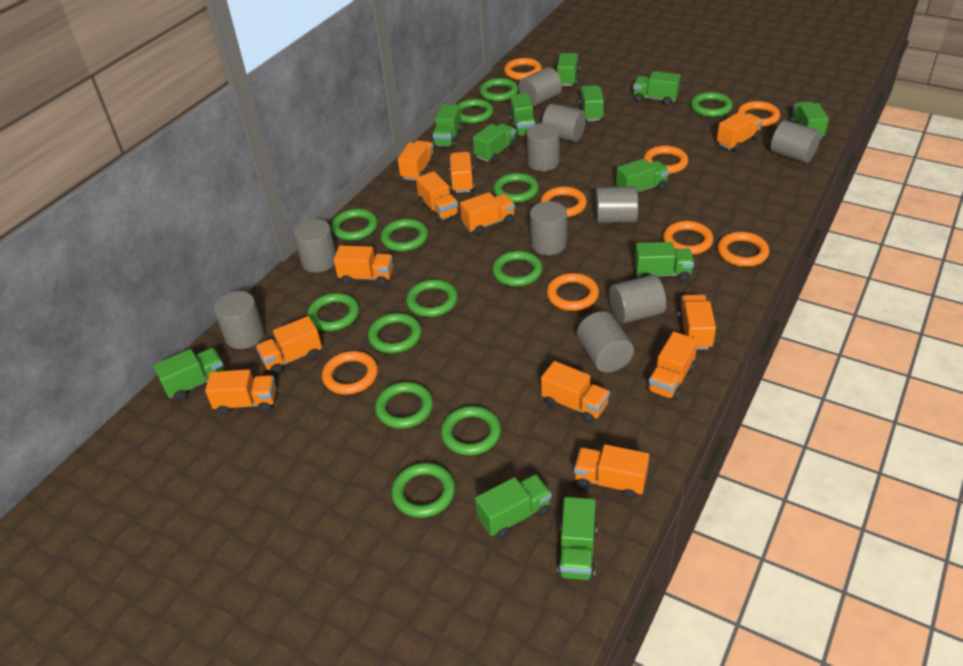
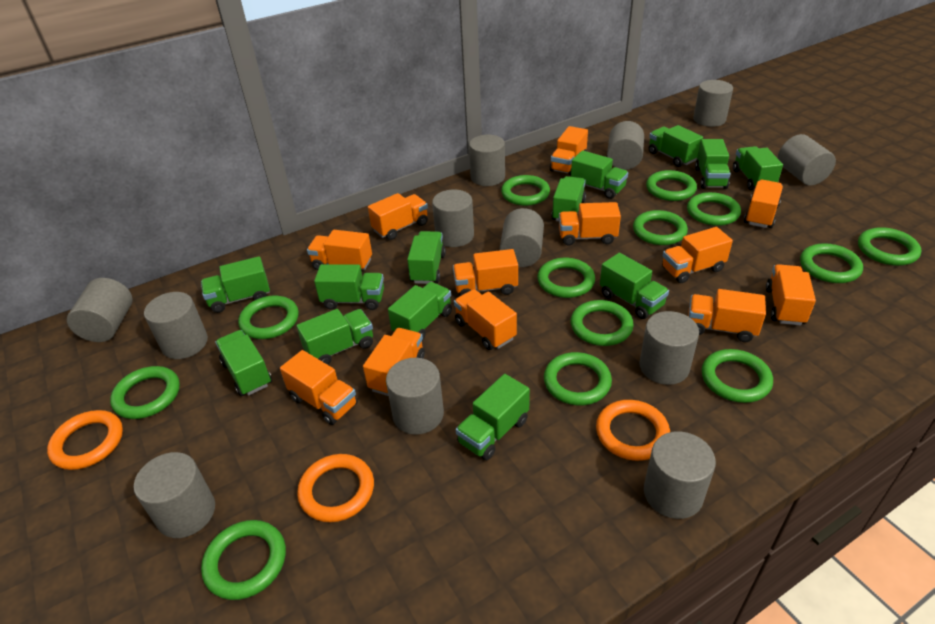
green truck: 12 -> 13
grey cylinder: 10 -> 12
orange ring: 8 -> 3

